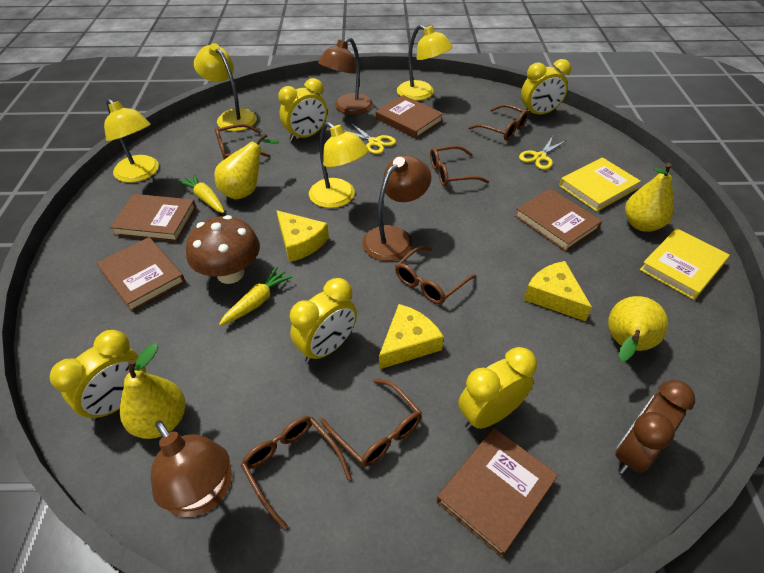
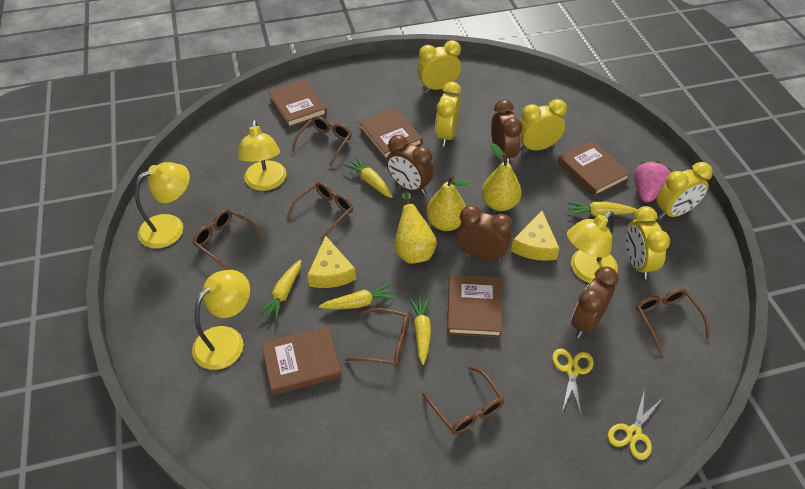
brown clock: 1 -> 4
brown lamp: 3 -> 0
brown mushroom: 1 -> 0
pink strawberry: 0 -> 1
yellow book: 2 -> 0
yellow carrot: 2 -> 5
yellow cheese: 3 -> 2
yellow pear: 4 -> 3

